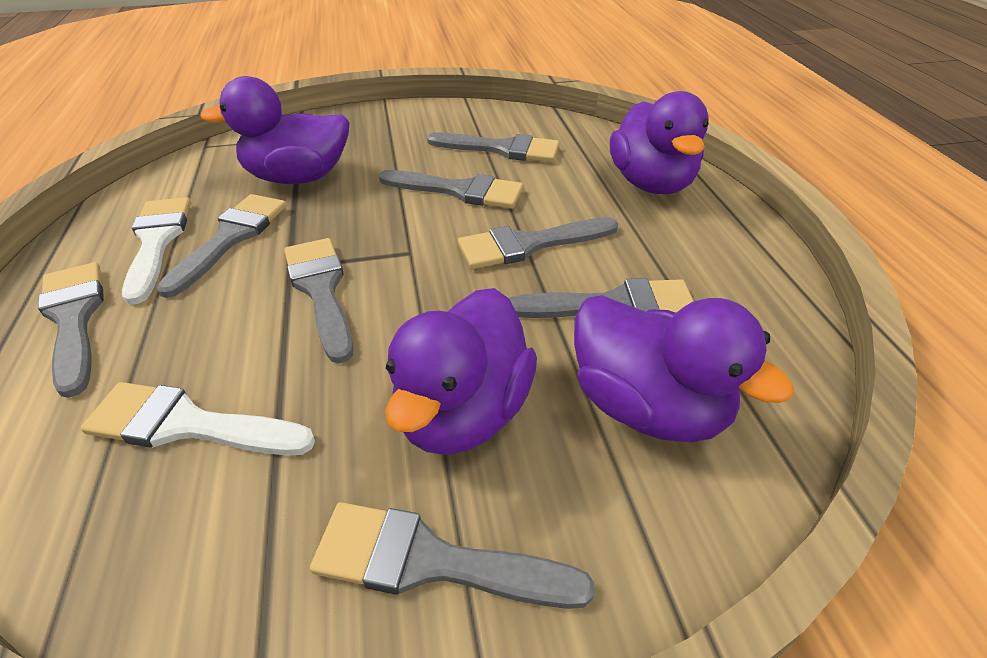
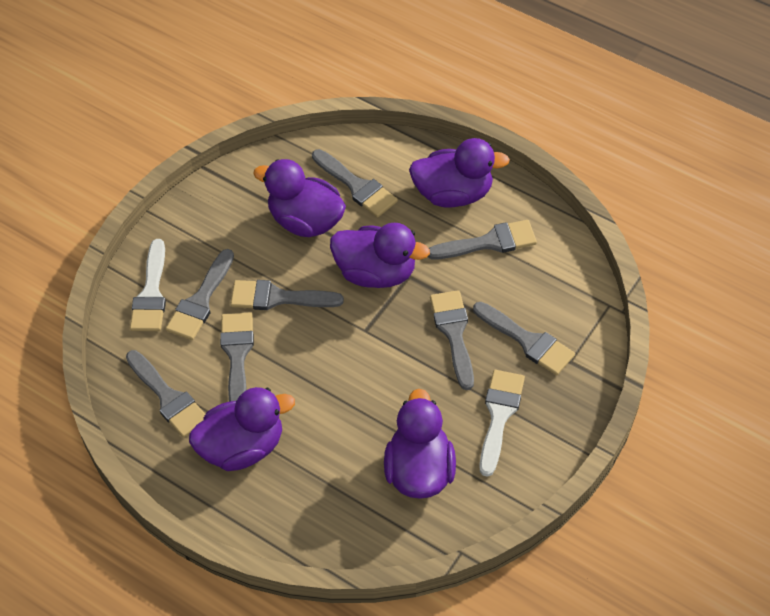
purple duck: 4 -> 5

